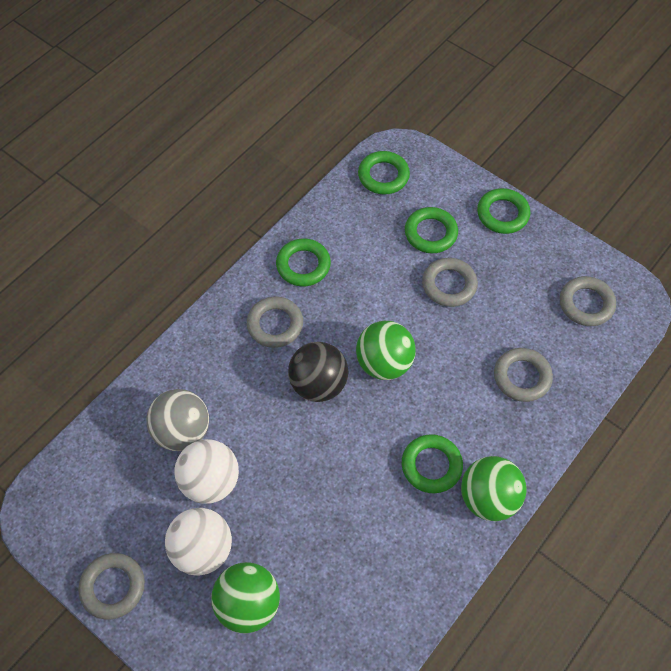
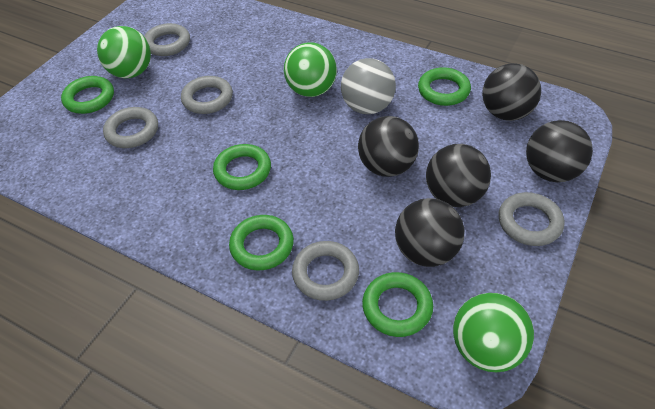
black ball: 1 -> 5
white ball: 2 -> 0

